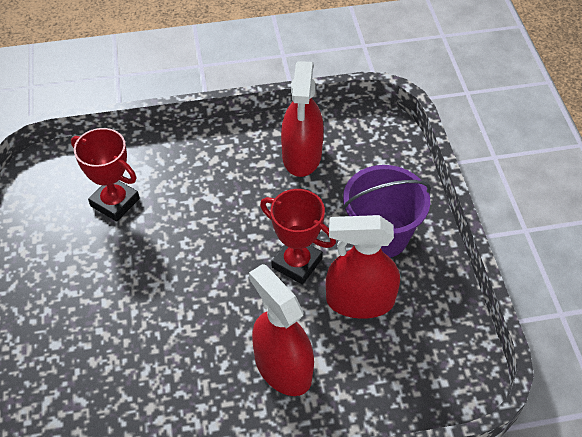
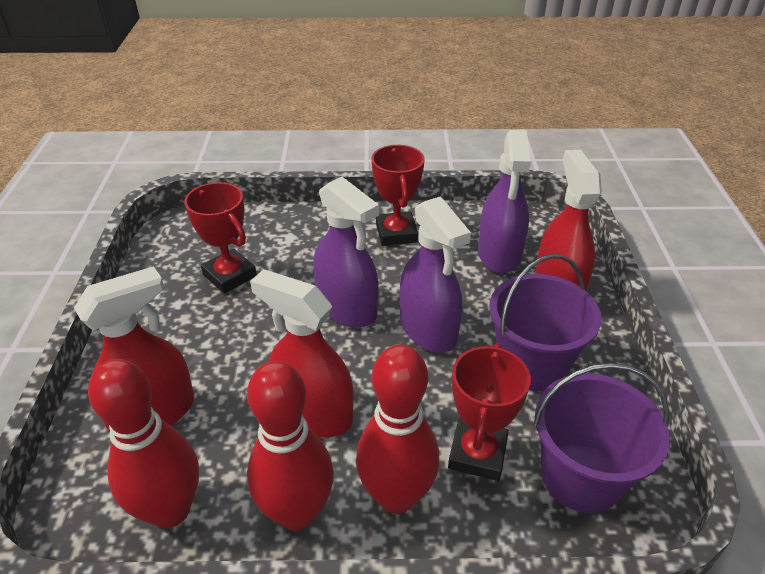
purple bucket: 1 -> 2
purple spray bottle: 0 -> 3
red bowling pin: 0 -> 3
red trophy: 2 -> 3

